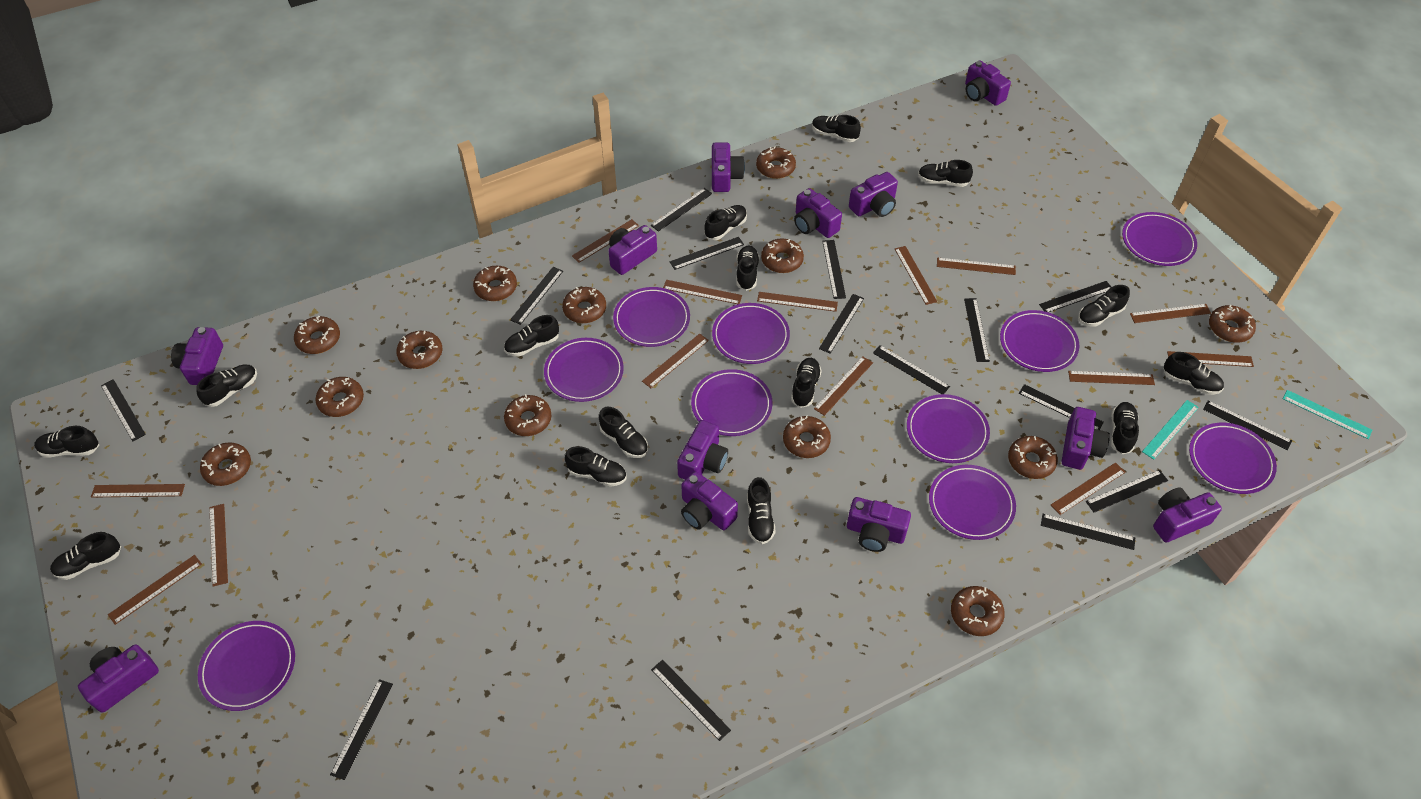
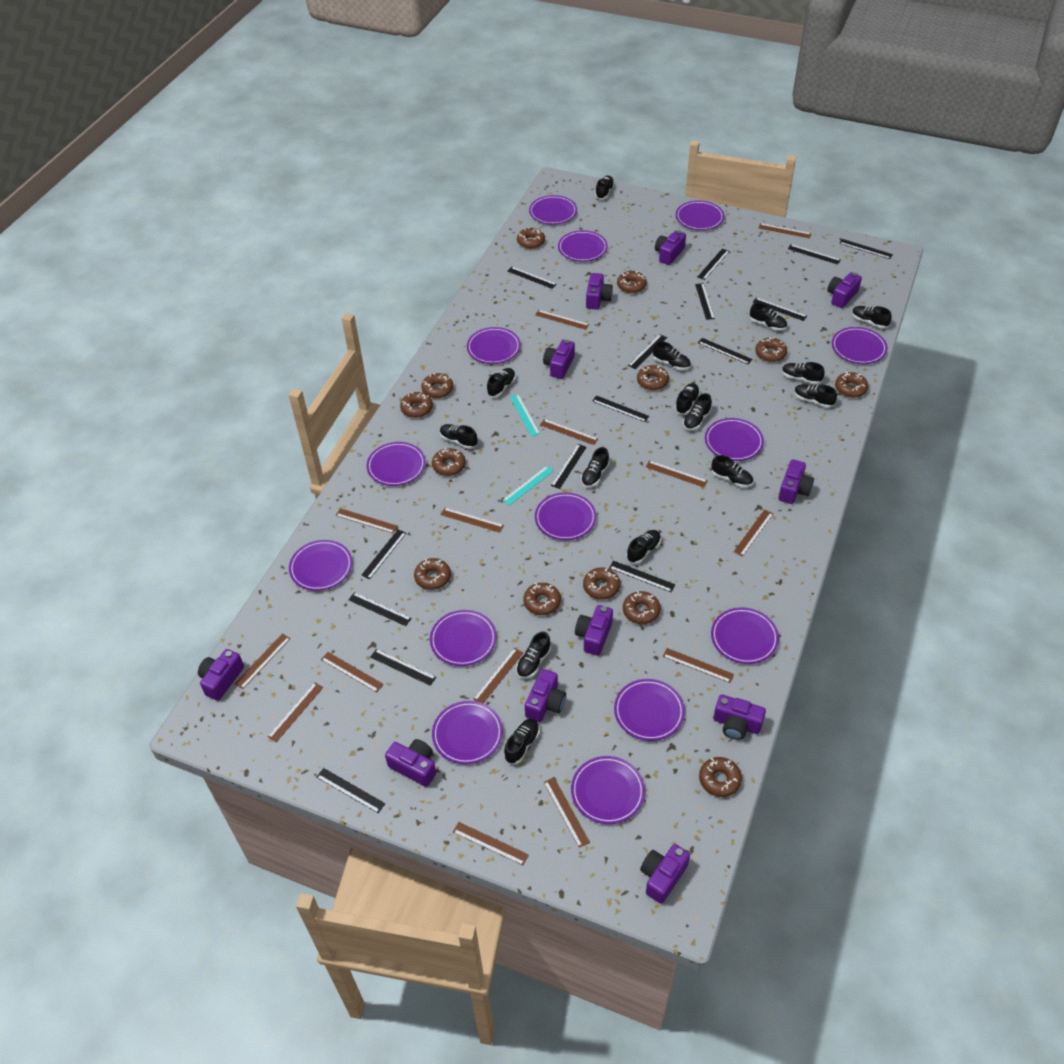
purple camera: 12 -> 11
purple plate: 10 -> 14

